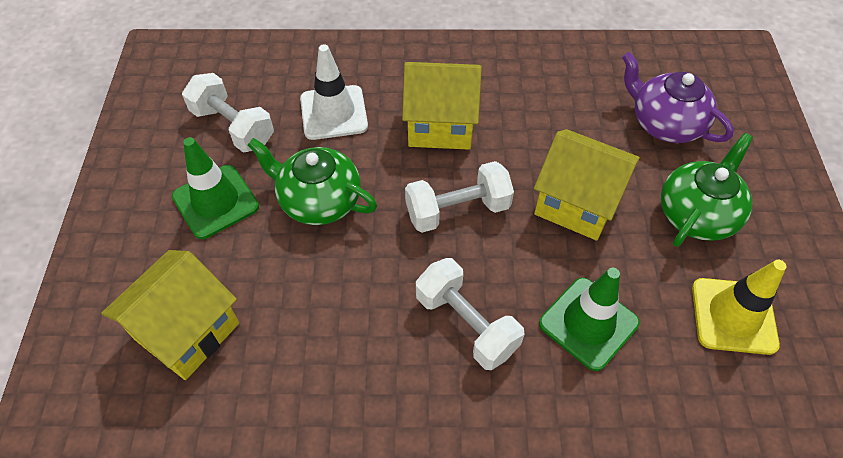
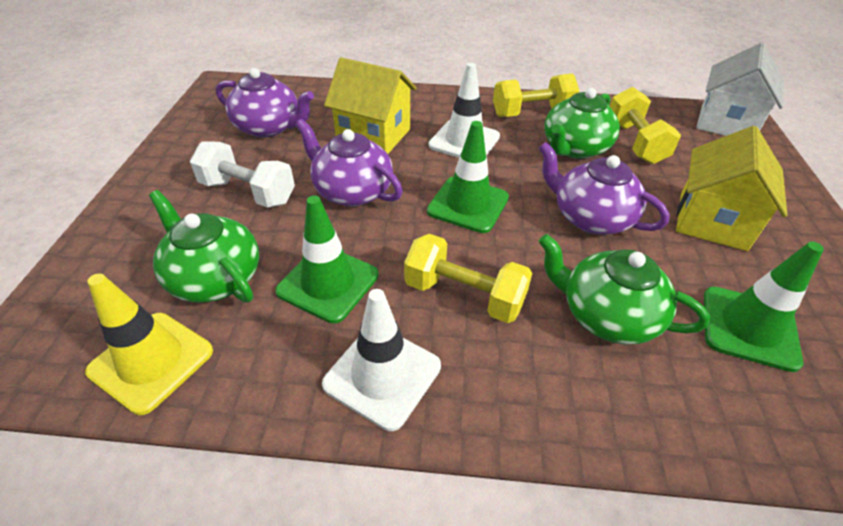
green teapot: 2 -> 3
green traffic cone: 2 -> 3
purple teapot: 1 -> 3
white dumbbell: 3 -> 1
white house: 0 -> 1
white traffic cone: 1 -> 2
yellow dumbbell: 0 -> 3
yellow house: 3 -> 2

